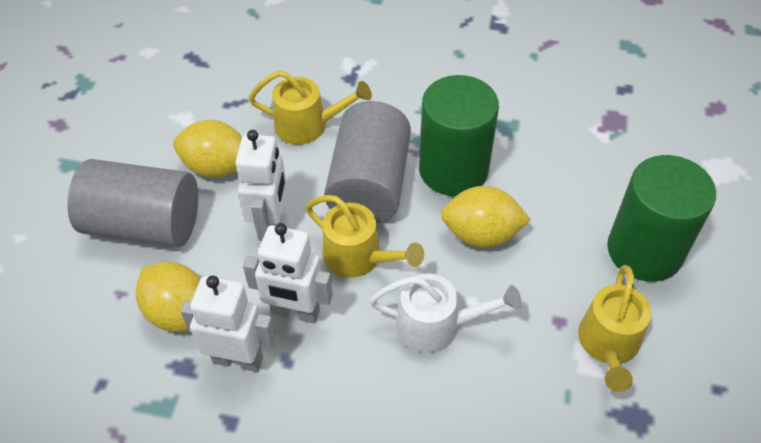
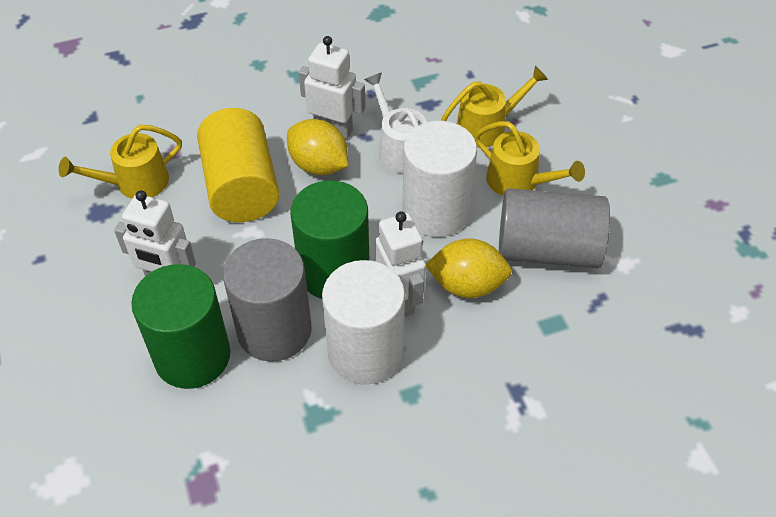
white cylinder: 0 -> 2
yellow cylinder: 0 -> 1
yellow lemon: 3 -> 2

